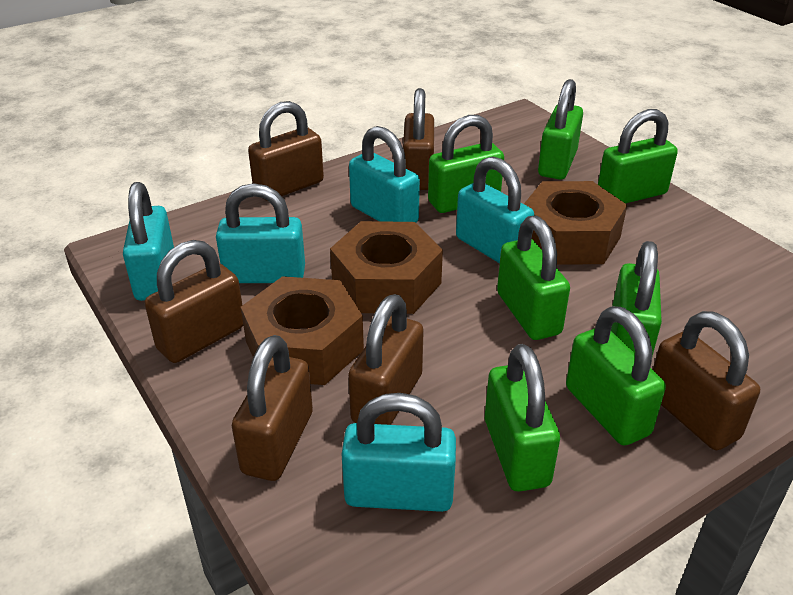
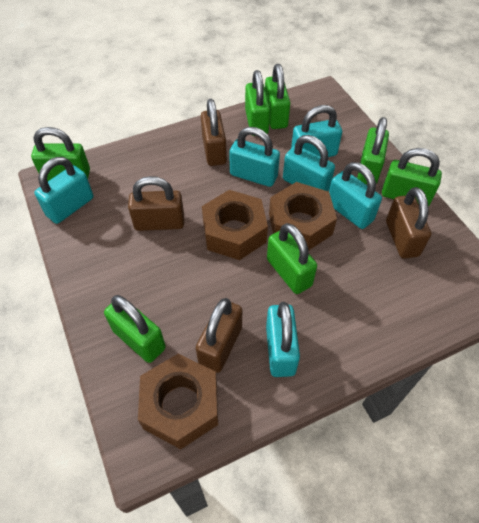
brown padlock: 6 -> 4
turquoise padlock: 5 -> 6

